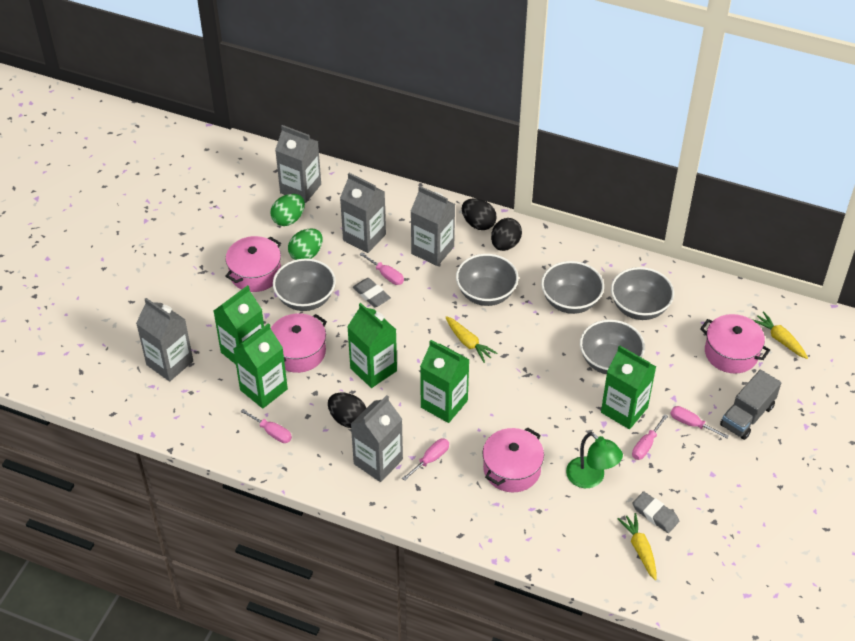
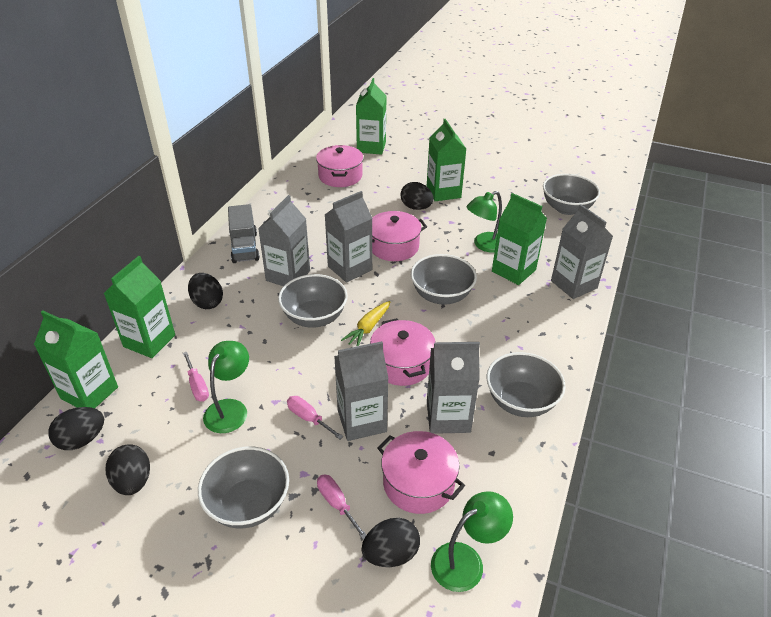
black egg: 3 -> 5
green egg: 2 -> 0
green lamp: 1 -> 3
grey eraser: 2 -> 0
pink screwdriver: 5 -> 3
yellow carrot: 3 -> 1

